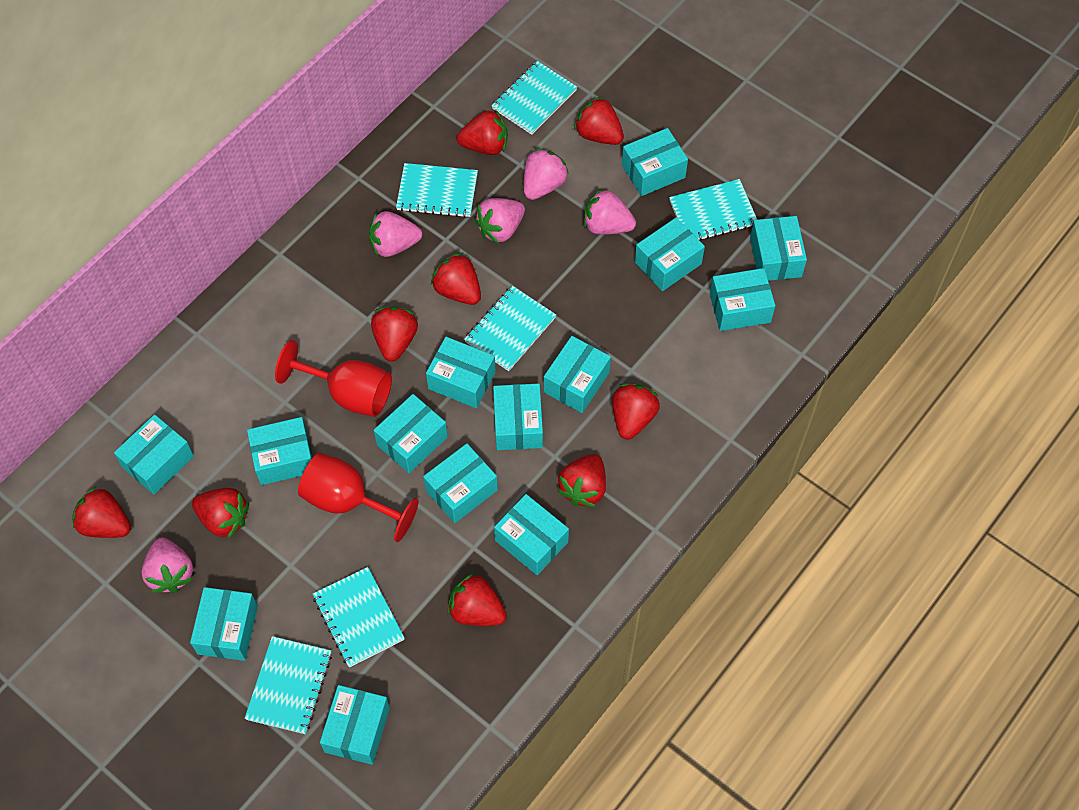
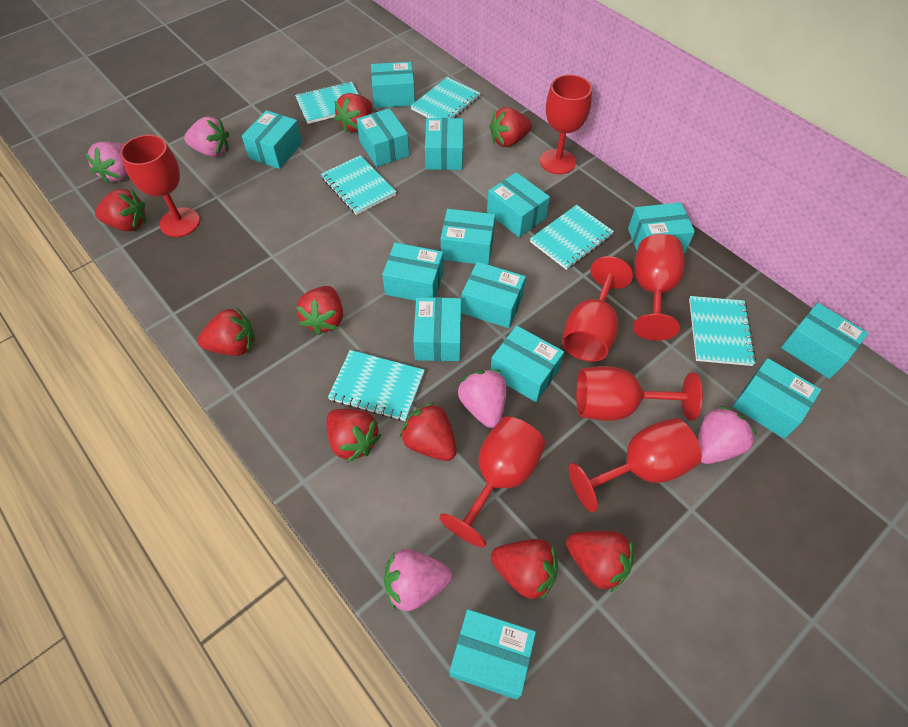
red goblet: 2 -> 7

